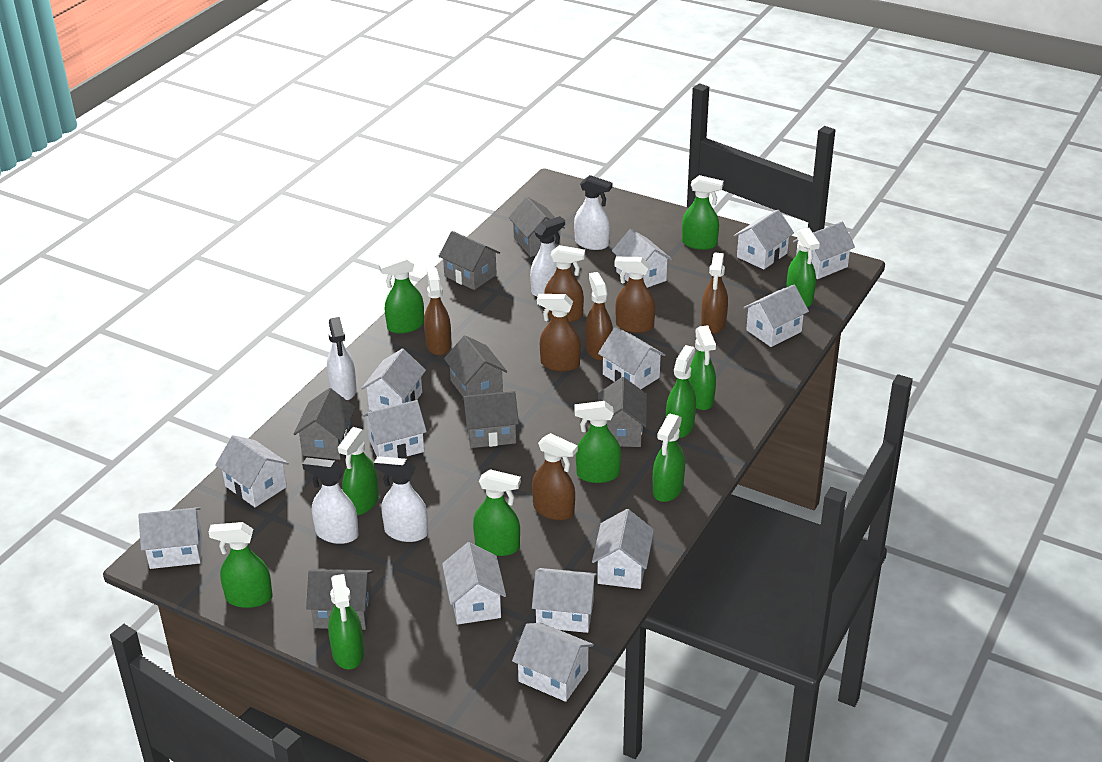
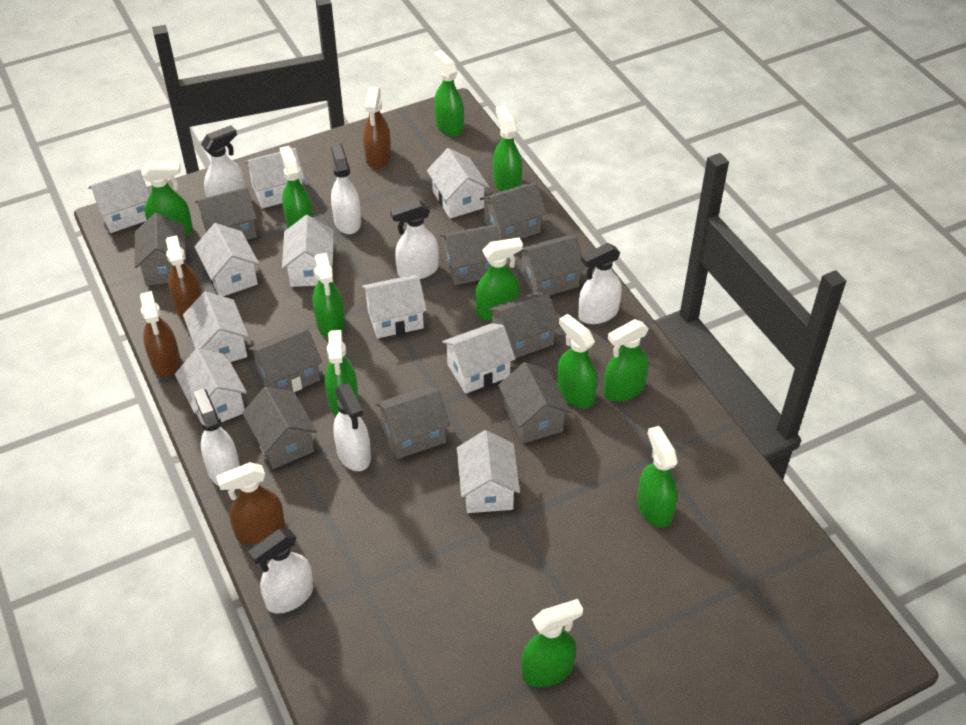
brown spray bottle: 7 -> 4
grey house: 7 -> 10
white house: 13 -> 10
white spray bottle: 5 -> 7

